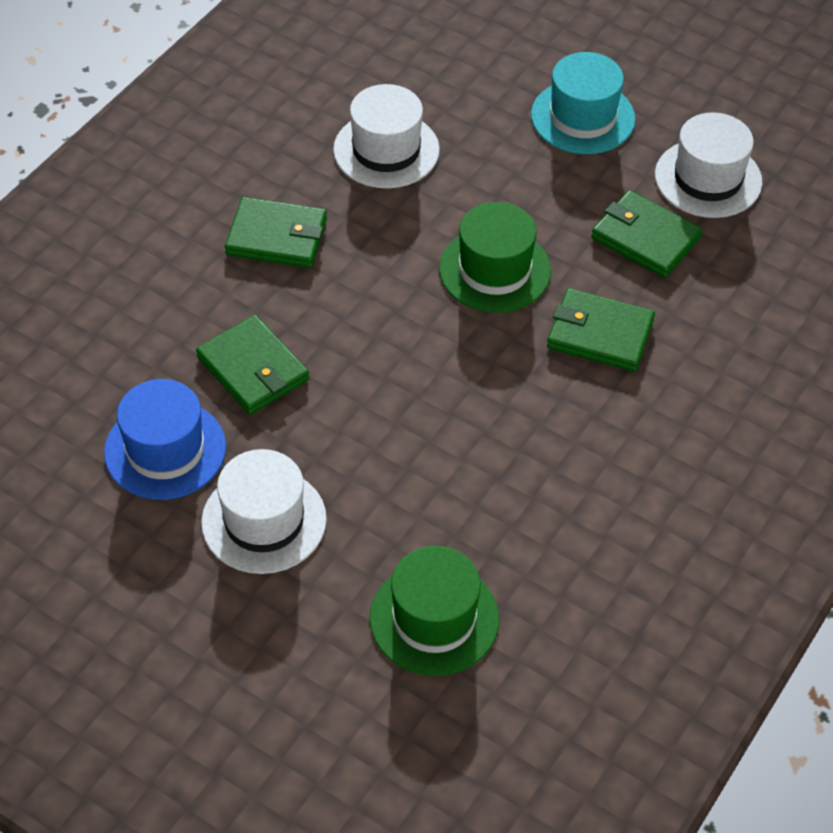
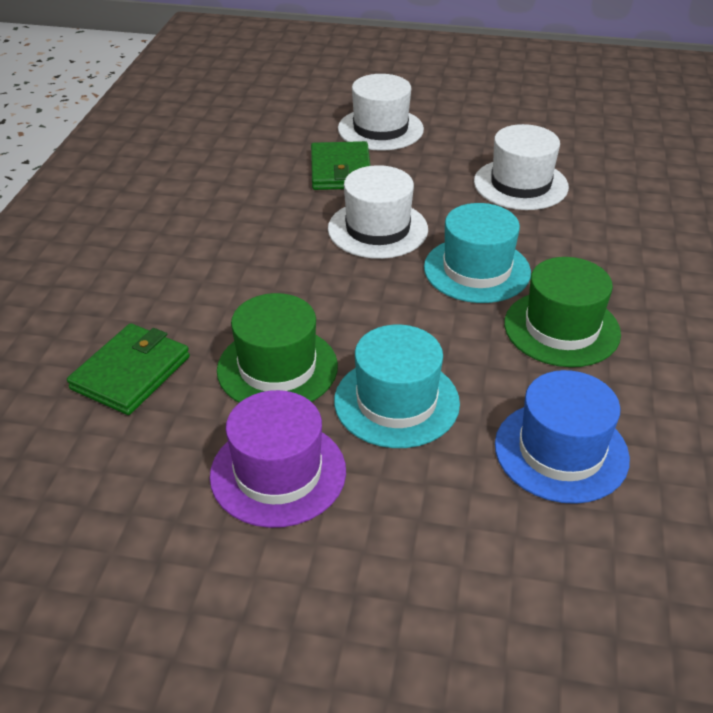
green wallet: 4 -> 2
purple hat: 0 -> 1
turquoise hat: 1 -> 2

